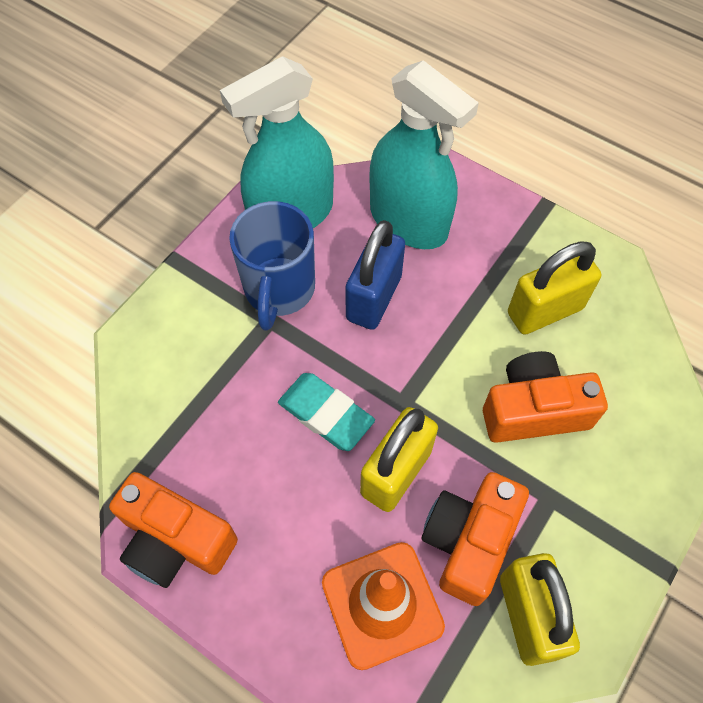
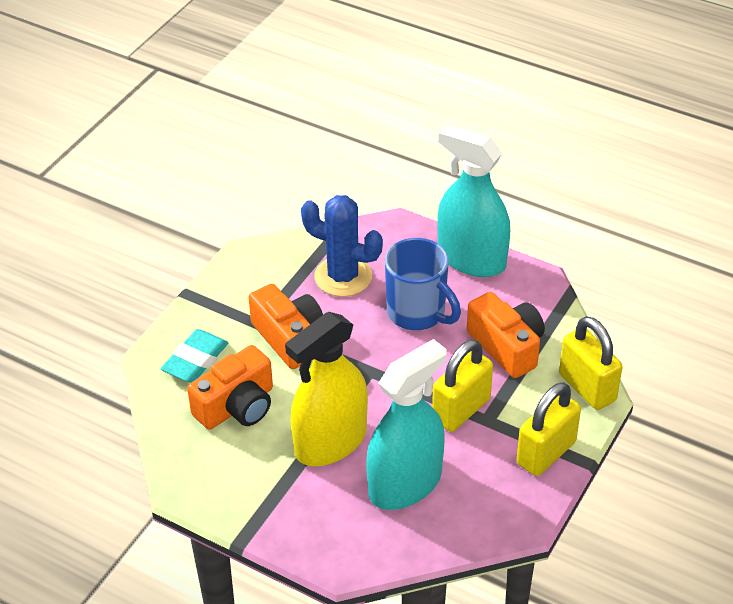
blue cactus: 0 -> 1
blue padlock: 1 -> 0
orange traffic cone: 1 -> 0
yellow spray bottle: 0 -> 1

